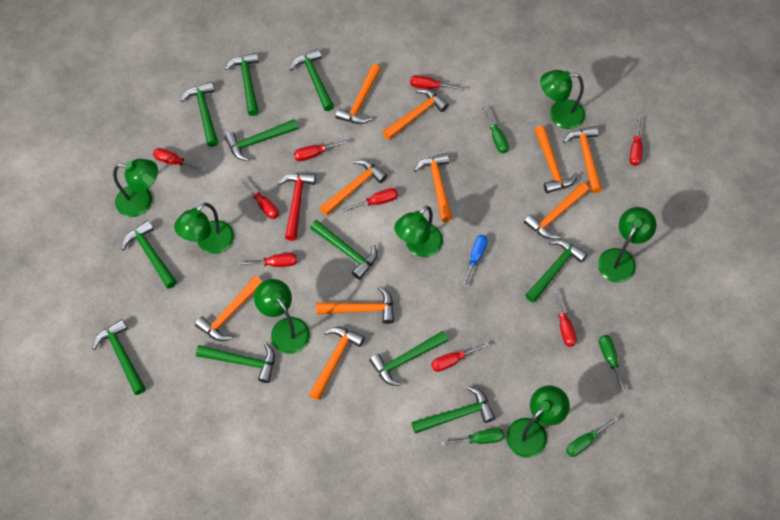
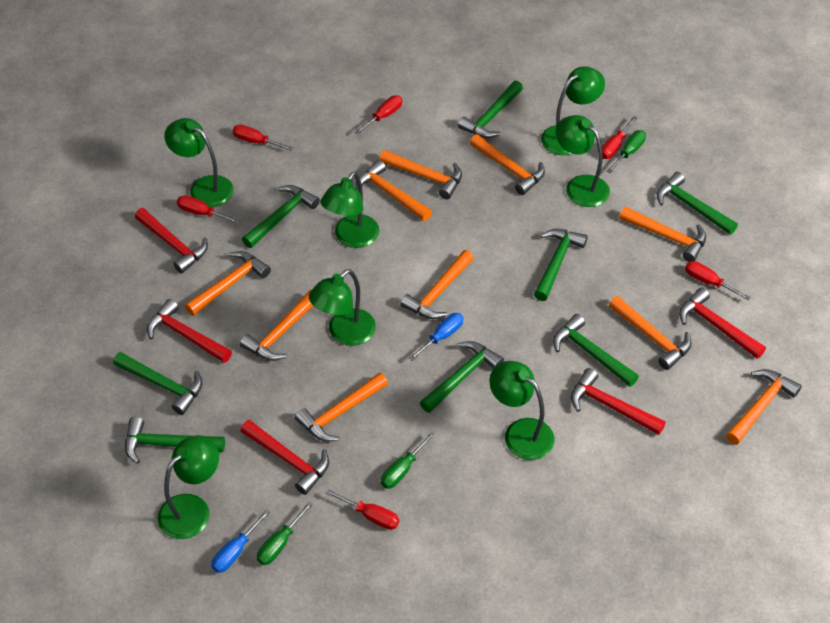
blue screwdriver: 1 -> 2
green hammer: 11 -> 8
green screwdriver: 4 -> 3
red hammer: 1 -> 5
red screwdriver: 9 -> 6

